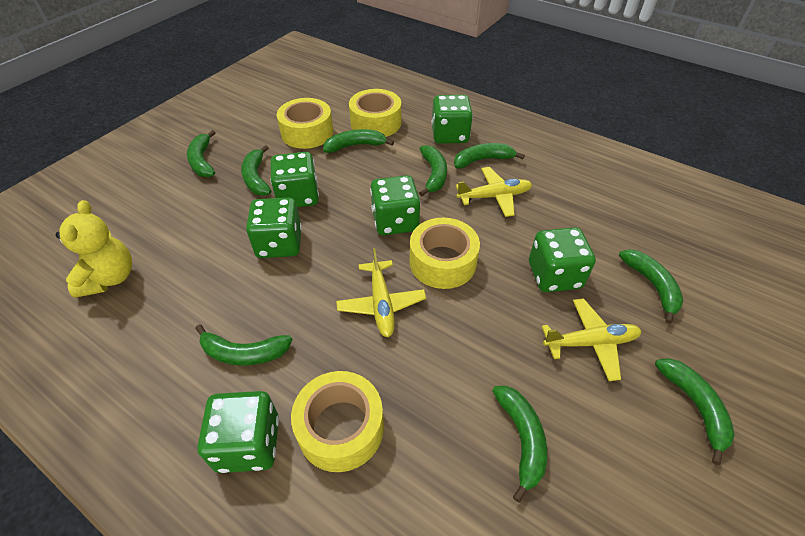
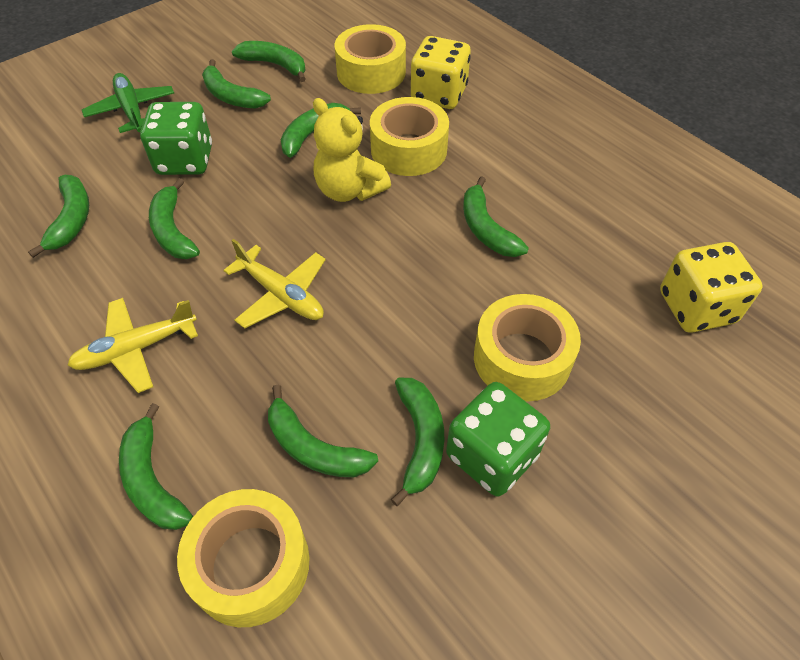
green dice: 6 -> 2
green plane: 0 -> 1
yellow dice: 0 -> 2
yellow plane: 3 -> 2

